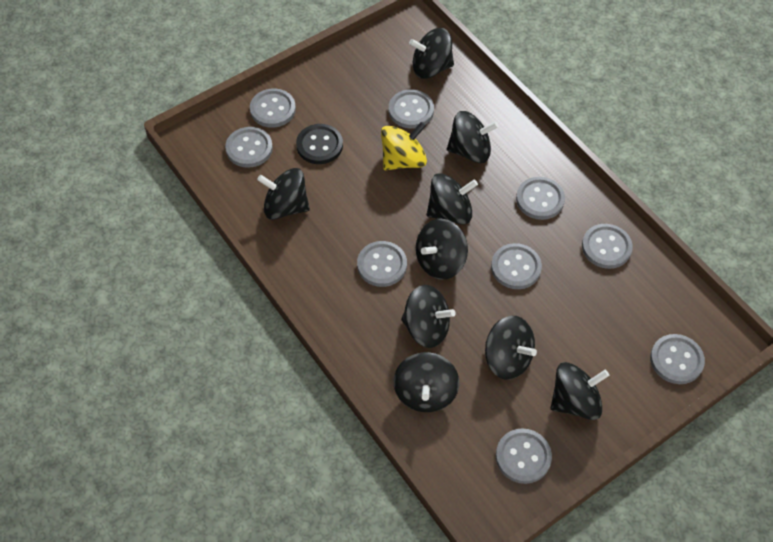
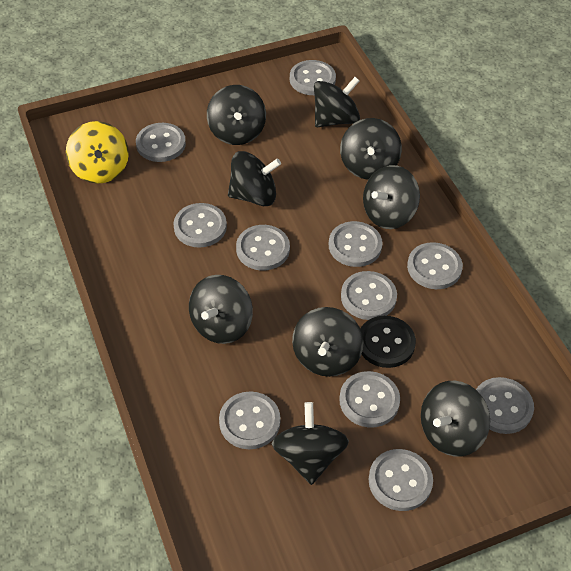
grey button: 9 -> 11

